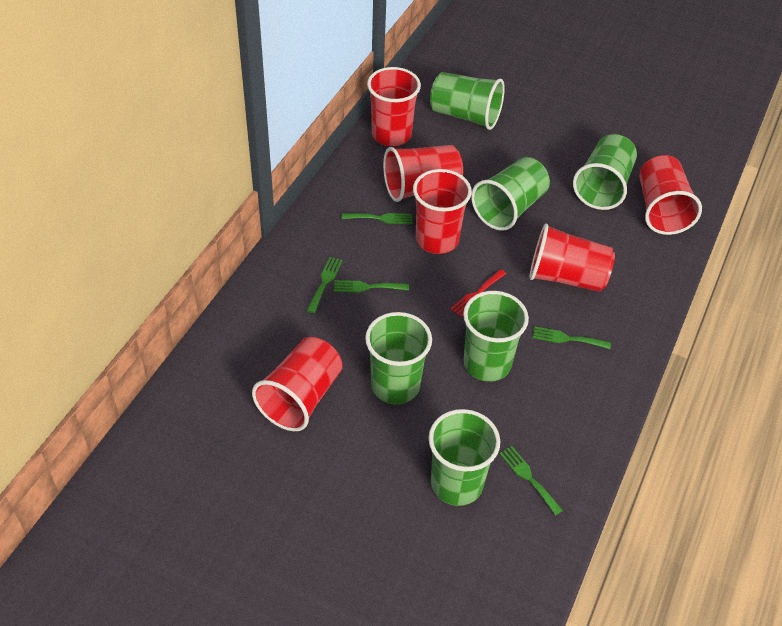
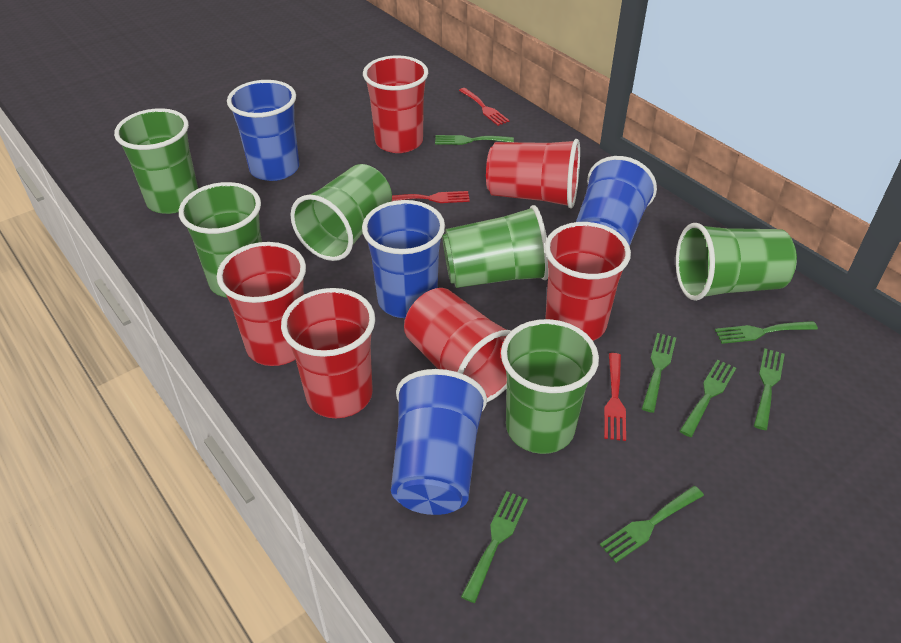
blue cup: 0 -> 4
green fork: 5 -> 7
red fork: 1 -> 3

